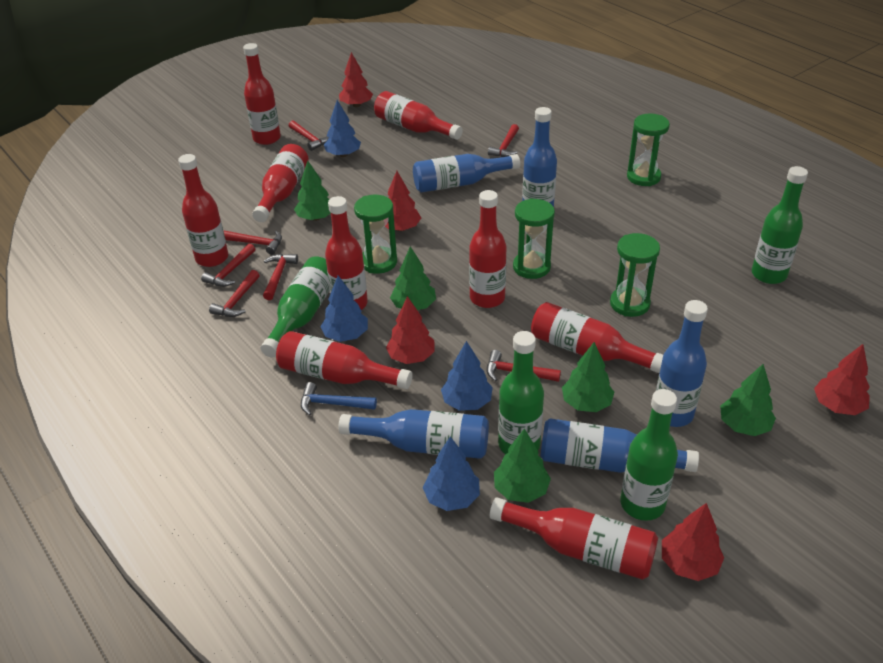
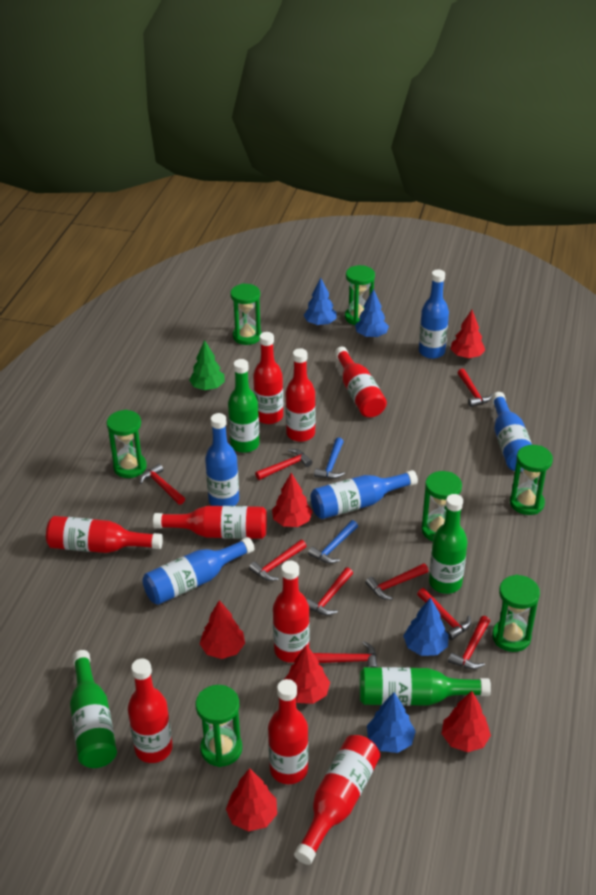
blue hammer: 1 -> 2
green hourglass: 4 -> 7
green tree: 5 -> 1
red hammer: 7 -> 9
red tree: 5 -> 6

